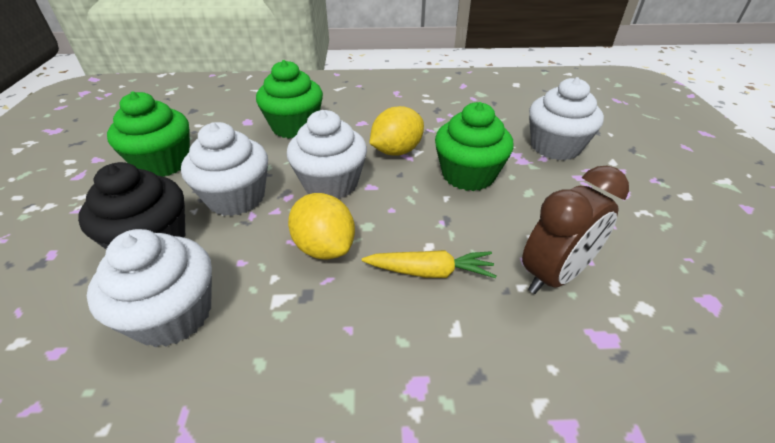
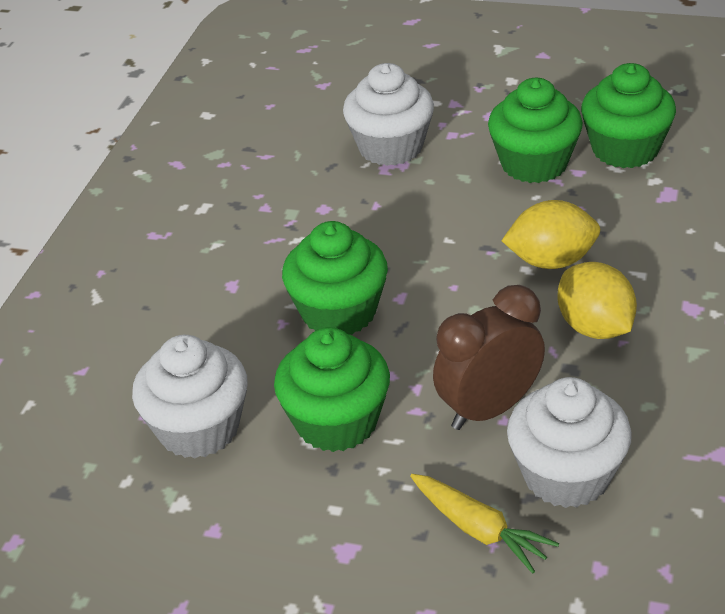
black cupcake: 1 -> 0
green cupcake: 3 -> 4
white cupcake: 4 -> 3

